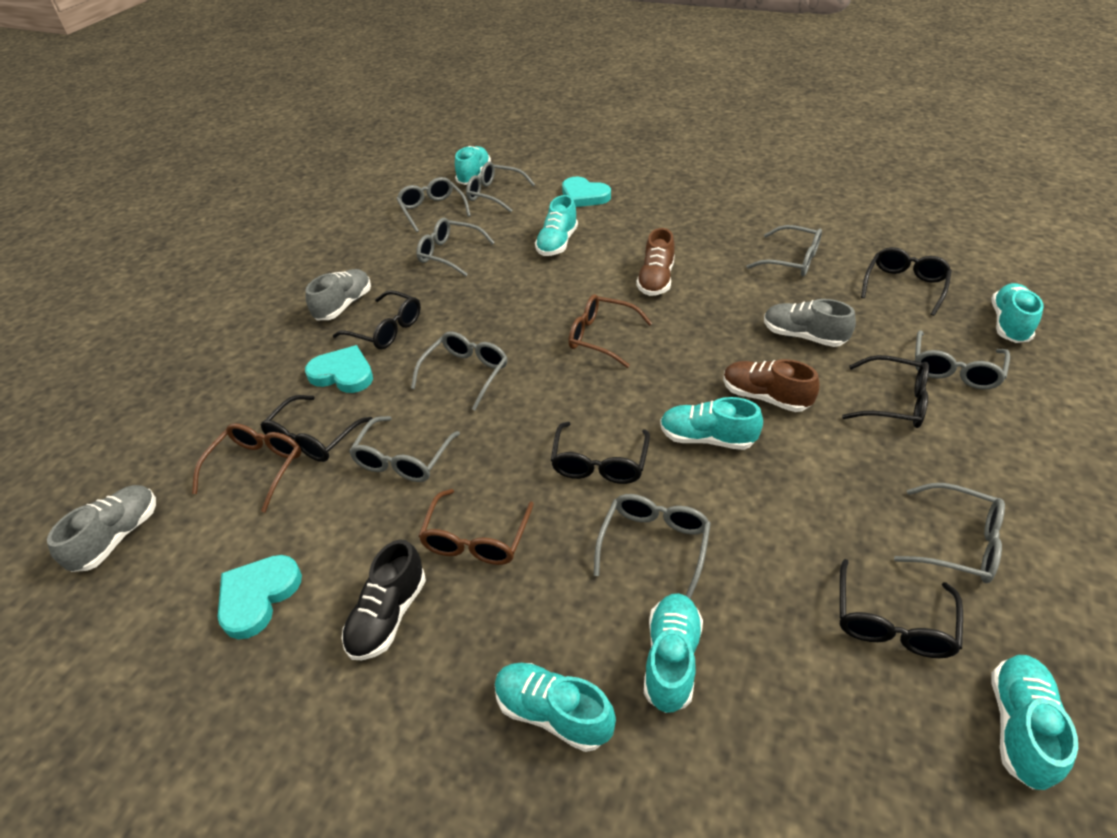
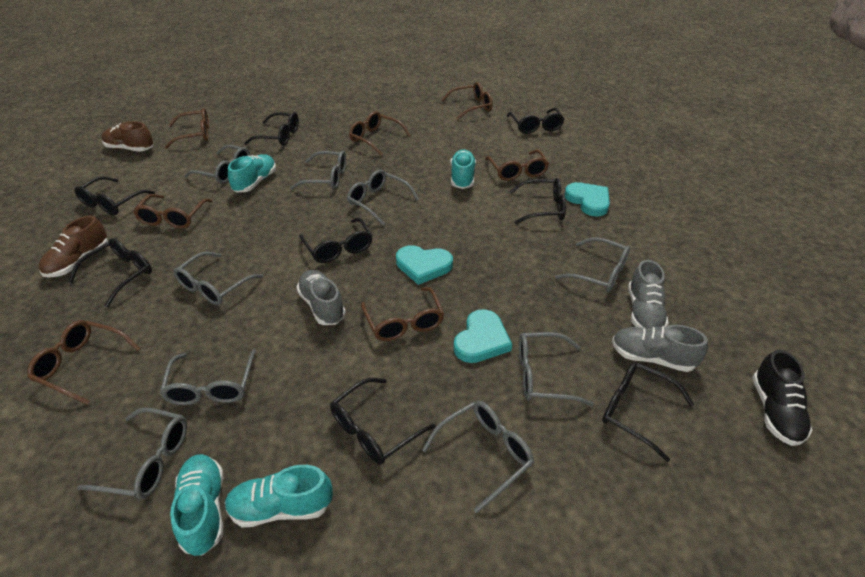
black glasses: 6 -> 8
brown glasses: 3 -> 7
turquoise shoe: 7 -> 4

